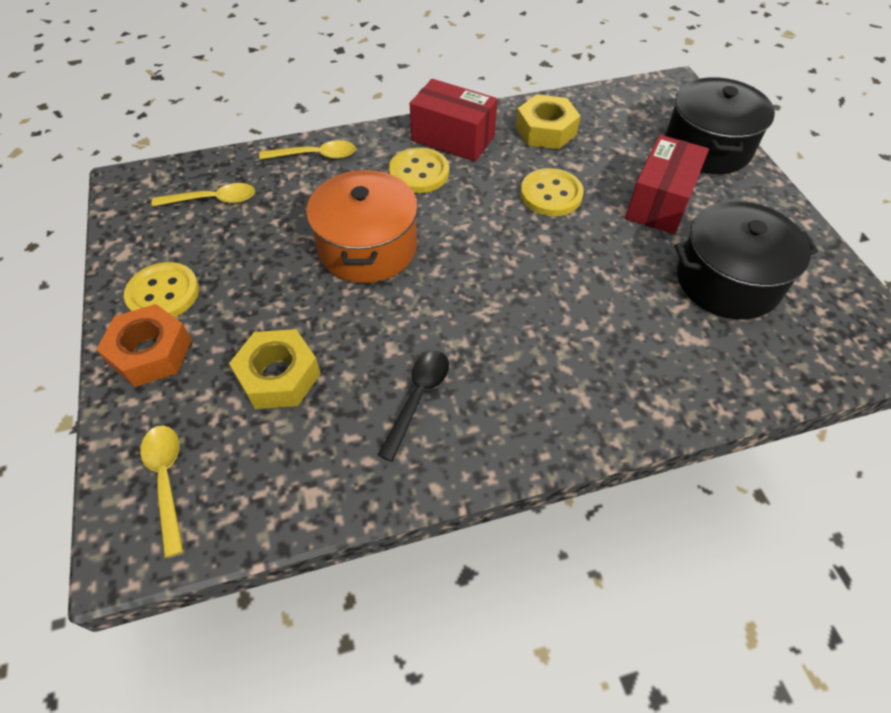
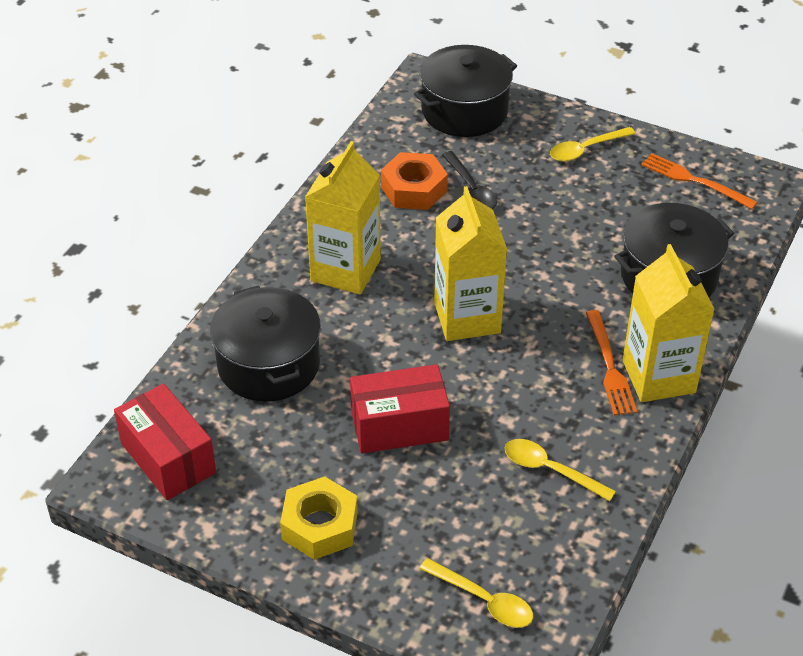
black pot: 2 -> 3
orange fork: 0 -> 2
orange pot: 1 -> 0
yellow button: 3 -> 0
yellow carton: 0 -> 3
yellow nut: 2 -> 1

